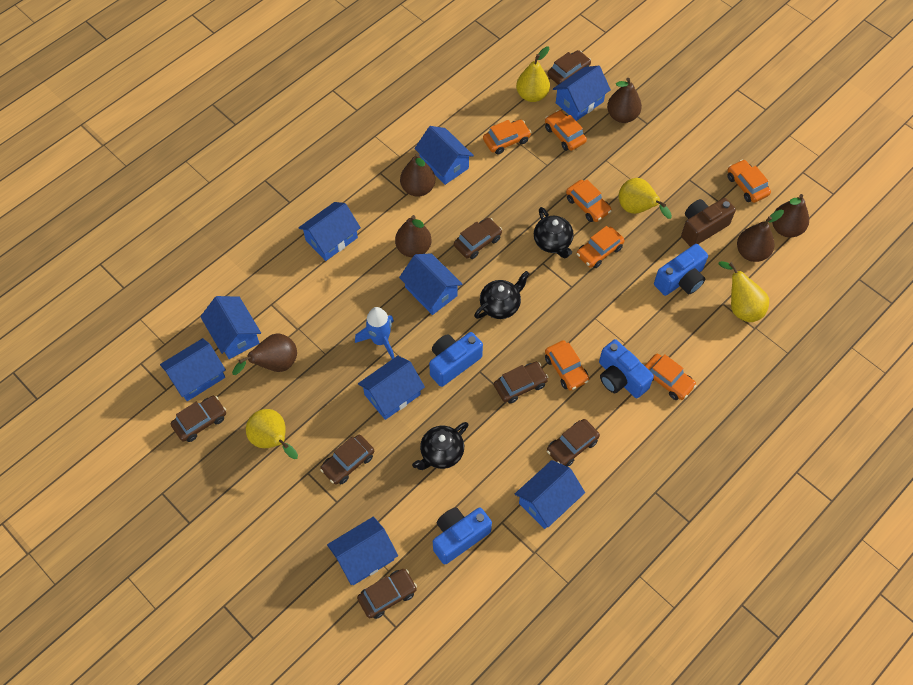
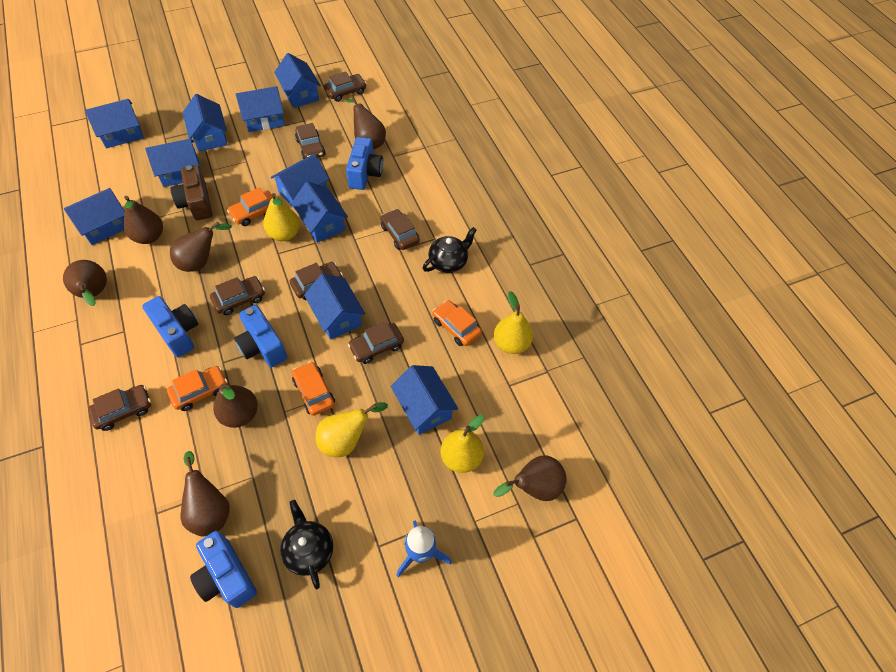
black teapot: 3 -> 2
blue house: 9 -> 10
brown pear: 6 -> 7
orange car: 7 -> 4

